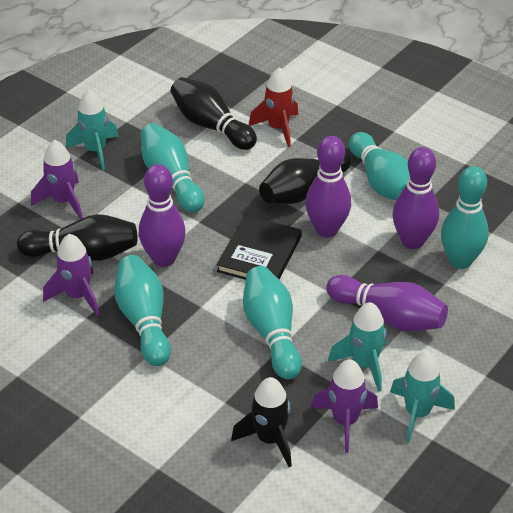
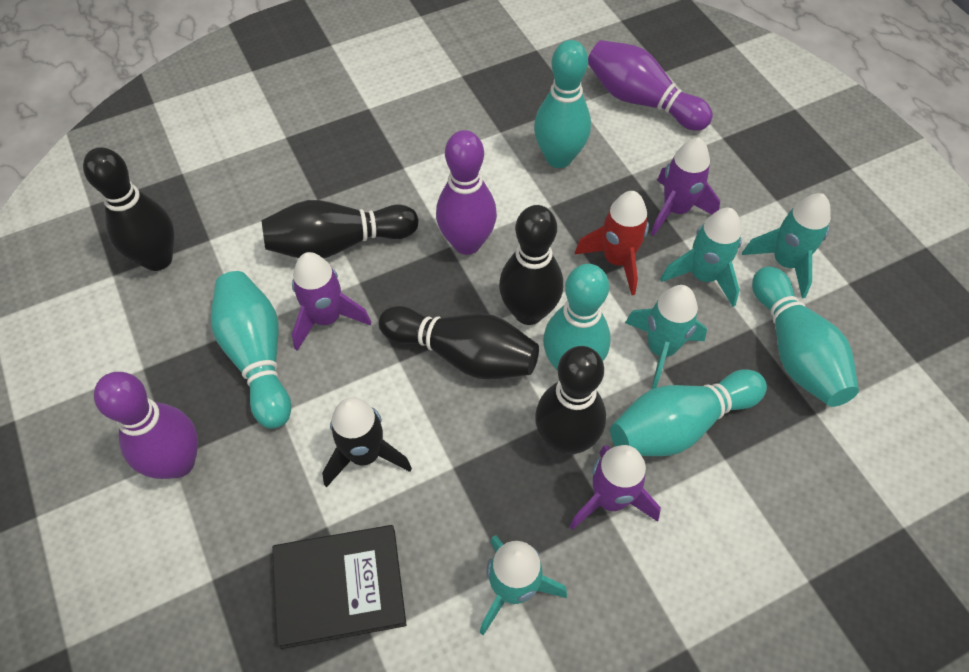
black bowling pin: 3 -> 5
purple bowling pin: 4 -> 3
turquoise rocket: 3 -> 4

